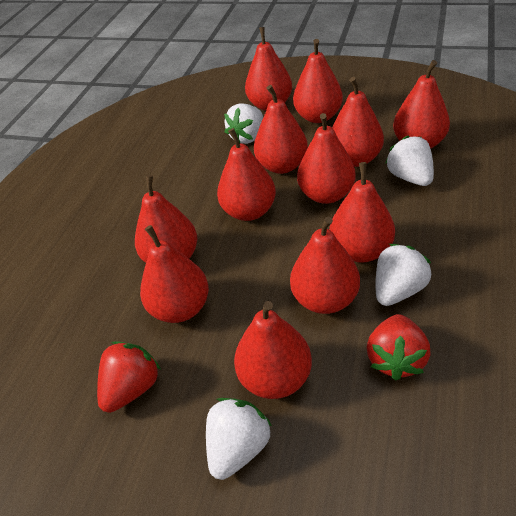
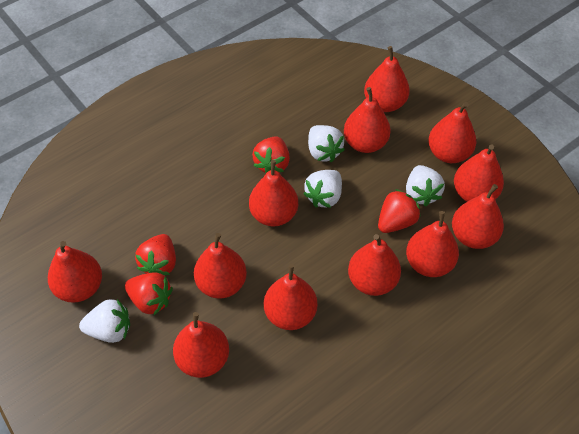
red strawberry: 2 -> 4

